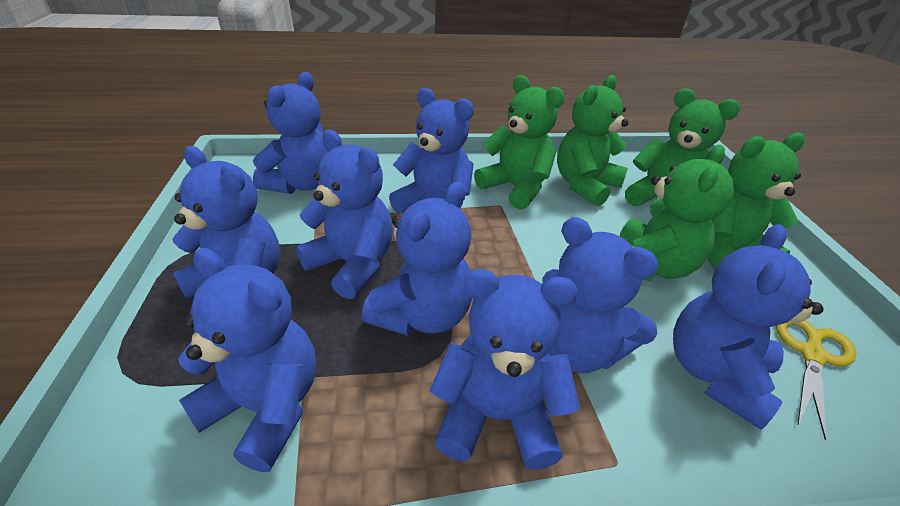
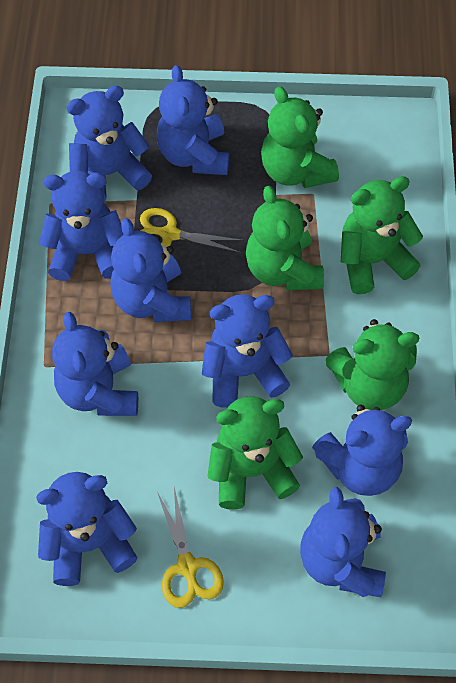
yellow scissors: 1 -> 2

